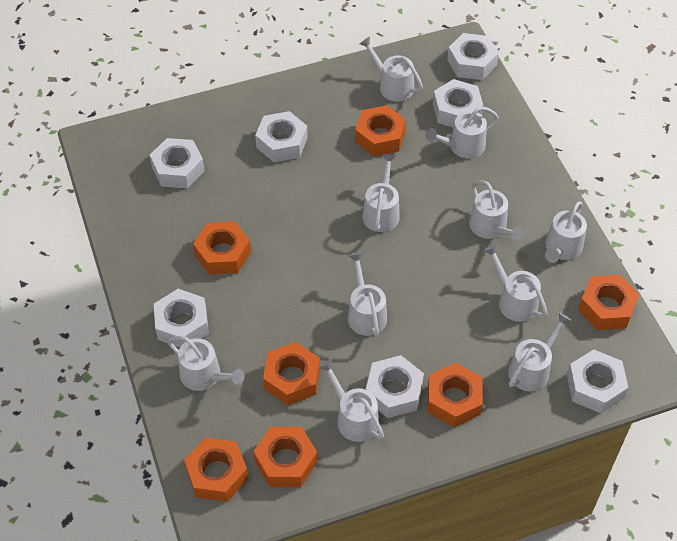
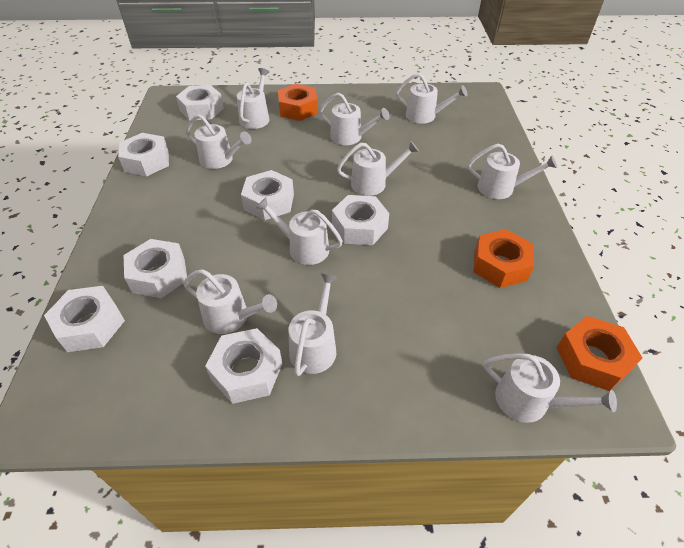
orange nut: 7 -> 3

